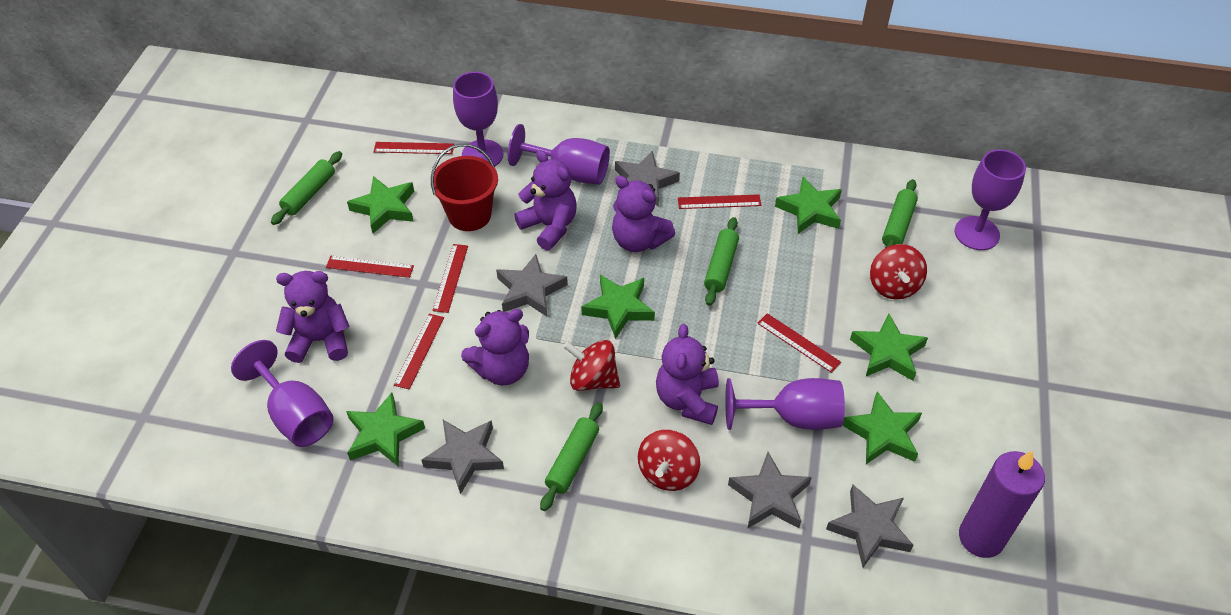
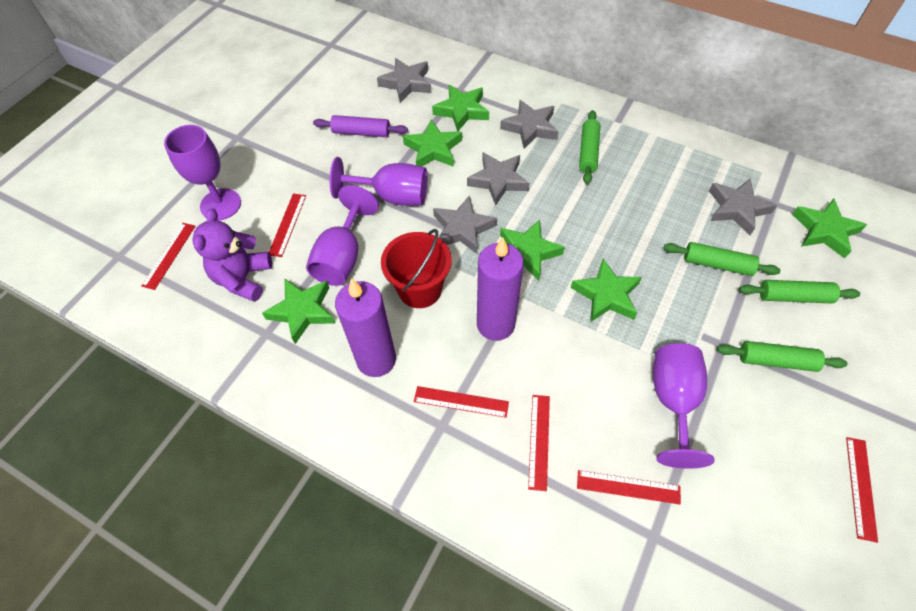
purple candle: 1 -> 2
purple goblet: 5 -> 4
purple rolling pin: 0 -> 1
purple teddy bear: 5 -> 1
red spinning top: 3 -> 0

